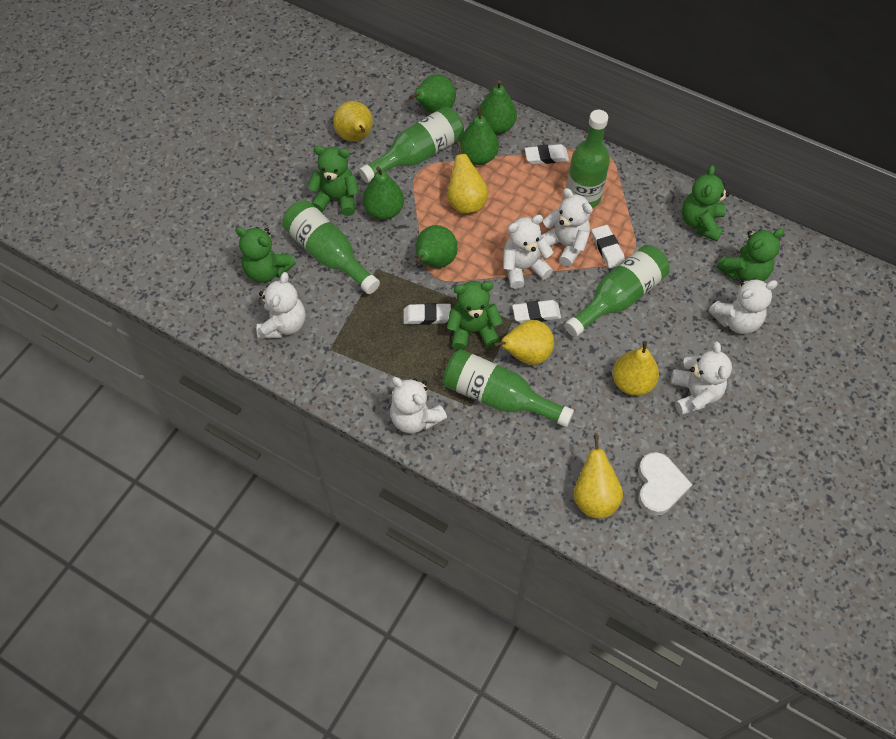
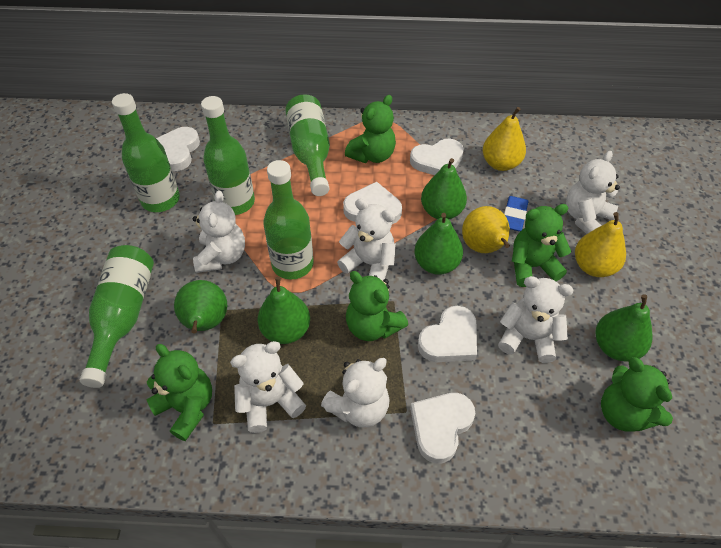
blue eraser: 0 -> 1
white eraser: 4 -> 0
white heart: 1 -> 5
yellow pear: 5 -> 3

